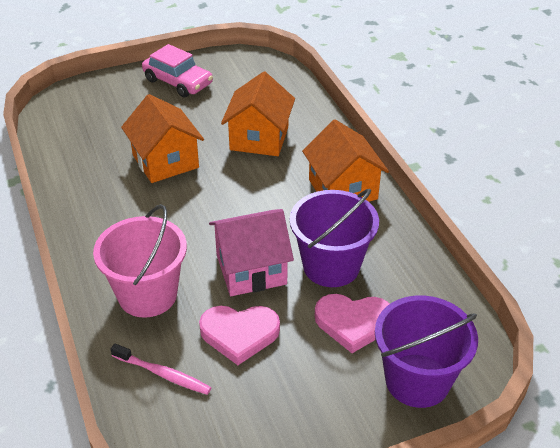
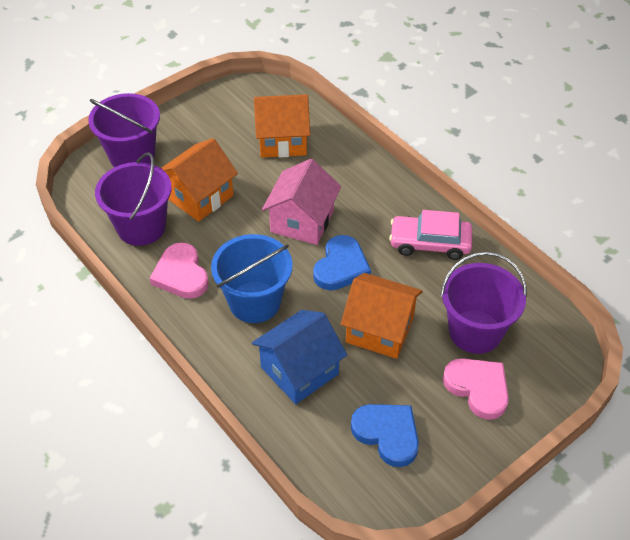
blue bucket: 0 -> 1
blue heart: 0 -> 2
blue house: 0 -> 1
pink bucket: 1 -> 0
pink toothbrush: 1 -> 0
purple bucket: 2 -> 3

